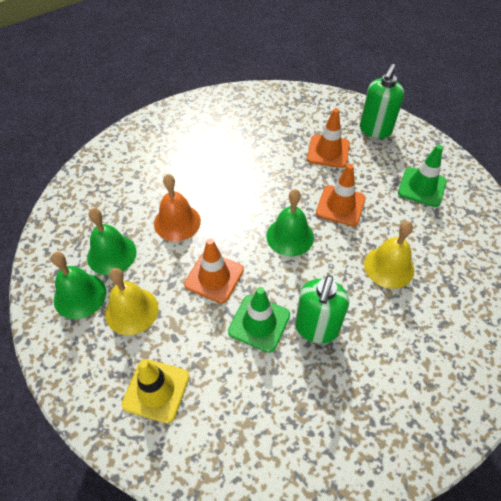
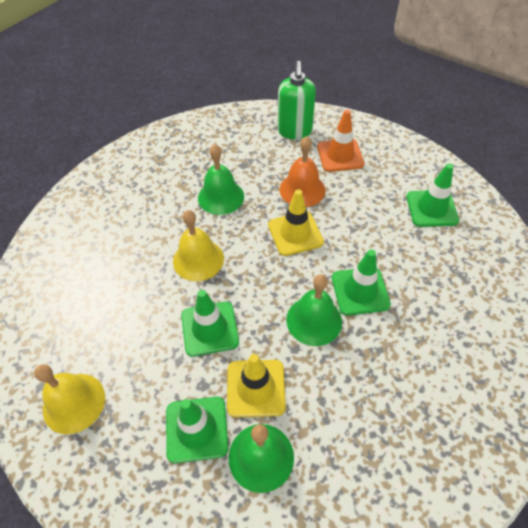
green soap dispenser: 2 -> 1
green traffic cone: 2 -> 4
orange traffic cone: 3 -> 1
yellow traffic cone: 1 -> 2

